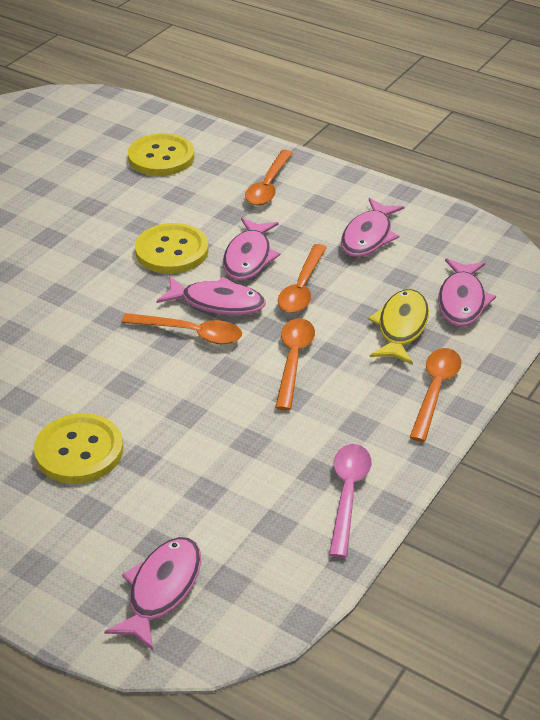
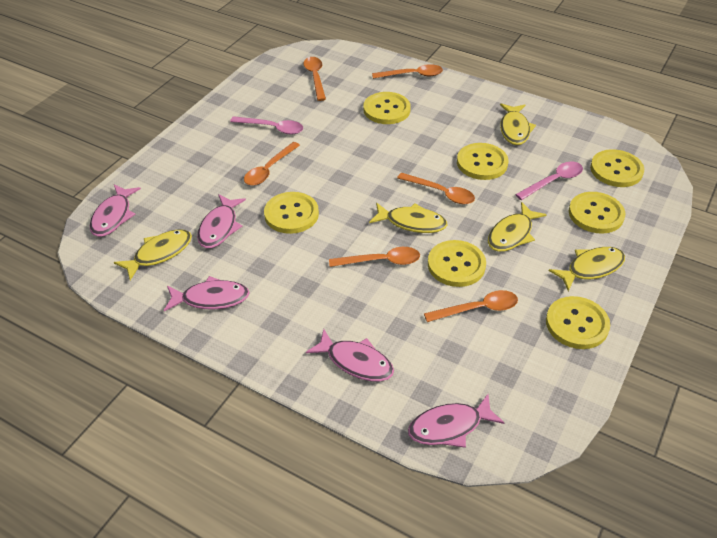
orange spoon: 5 -> 6
pink spoon: 1 -> 2
yellow button: 3 -> 7
yellow fish: 1 -> 5

